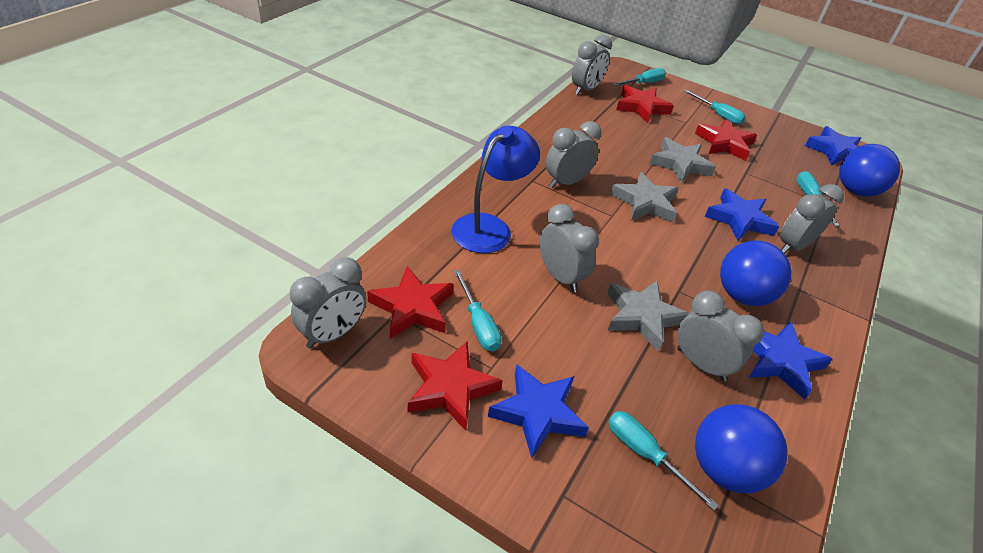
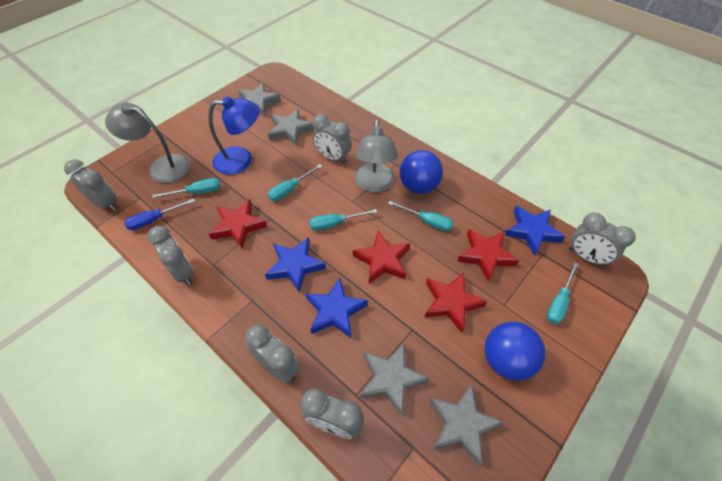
blue ball: 3 -> 2
blue screwdriver: 0 -> 1
blue star: 4 -> 3
grey lamp: 0 -> 2
grey star: 3 -> 4

